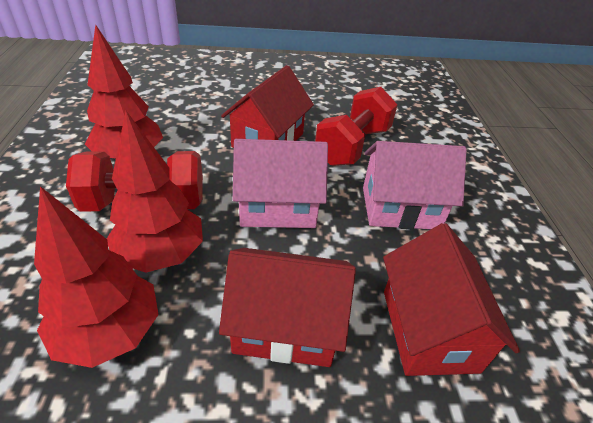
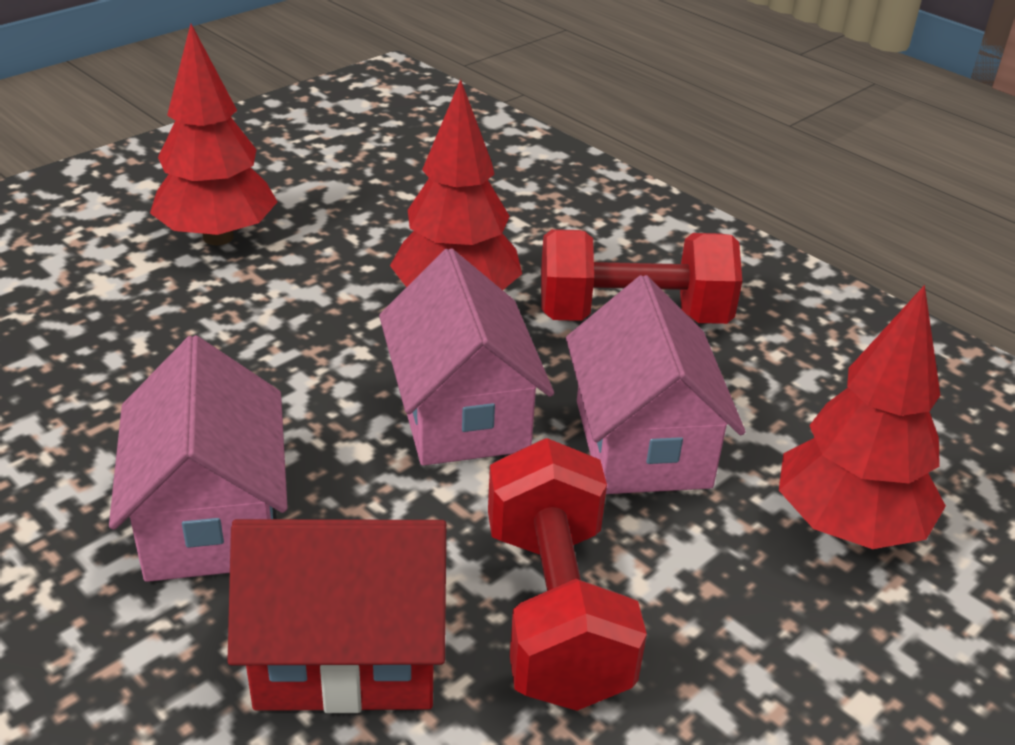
pink house: 2 -> 3
red house: 3 -> 1

